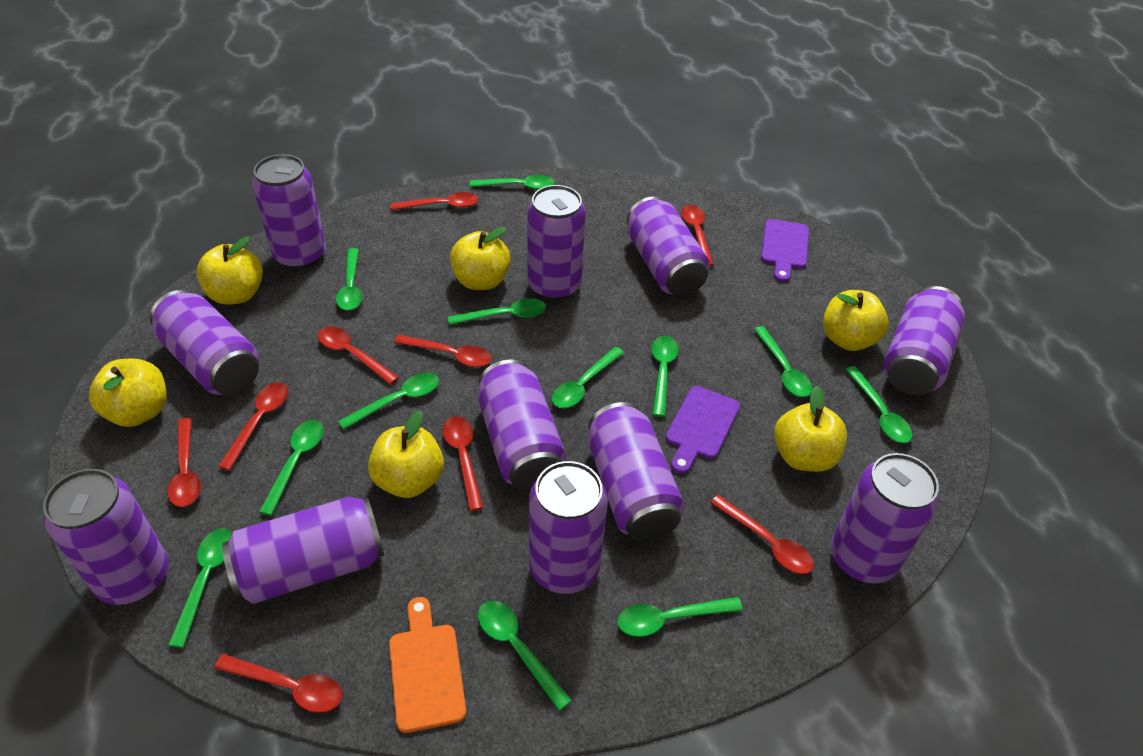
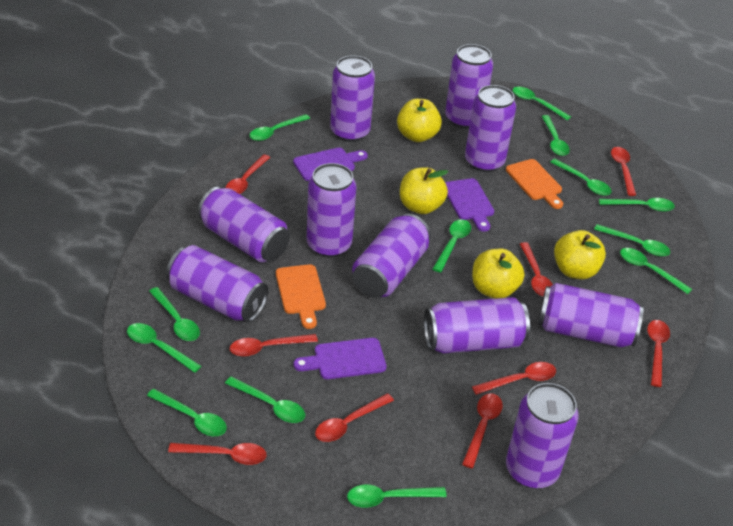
green spoon: 12 -> 13
orange cutting board: 1 -> 2
purple can: 11 -> 10
purple cutting board: 2 -> 3
yellow apple: 6 -> 4

